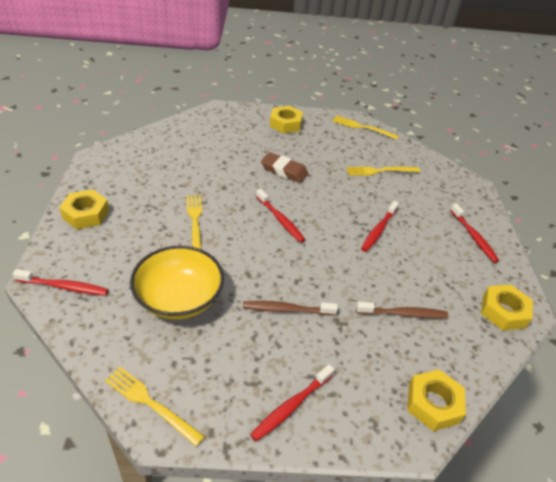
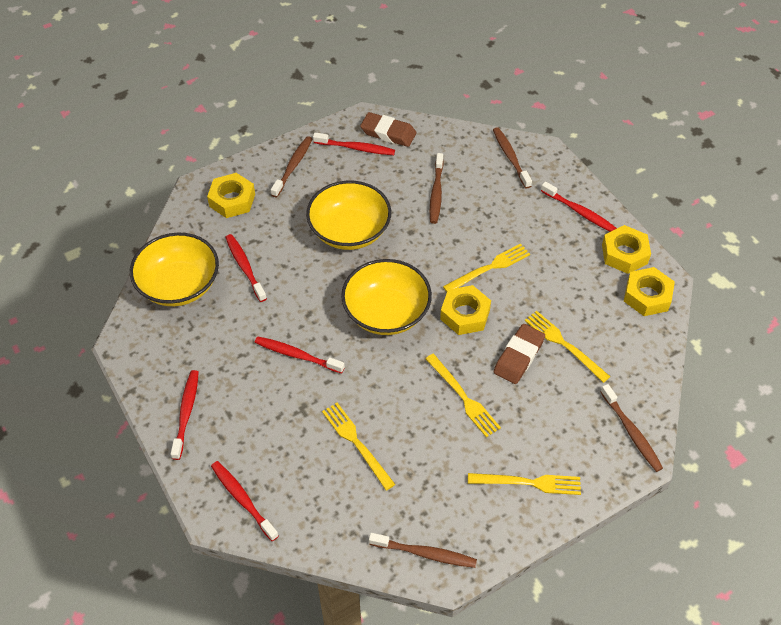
brown eraser: 1 -> 2
brown toothbrush: 2 -> 5
red toothbrush: 5 -> 6
yellow bowl: 1 -> 3
yellow fork: 4 -> 5

